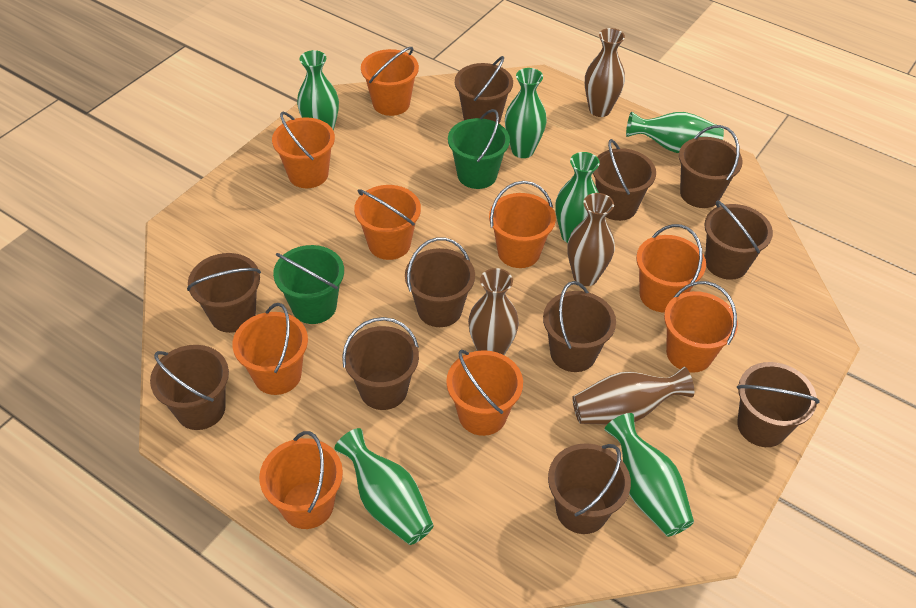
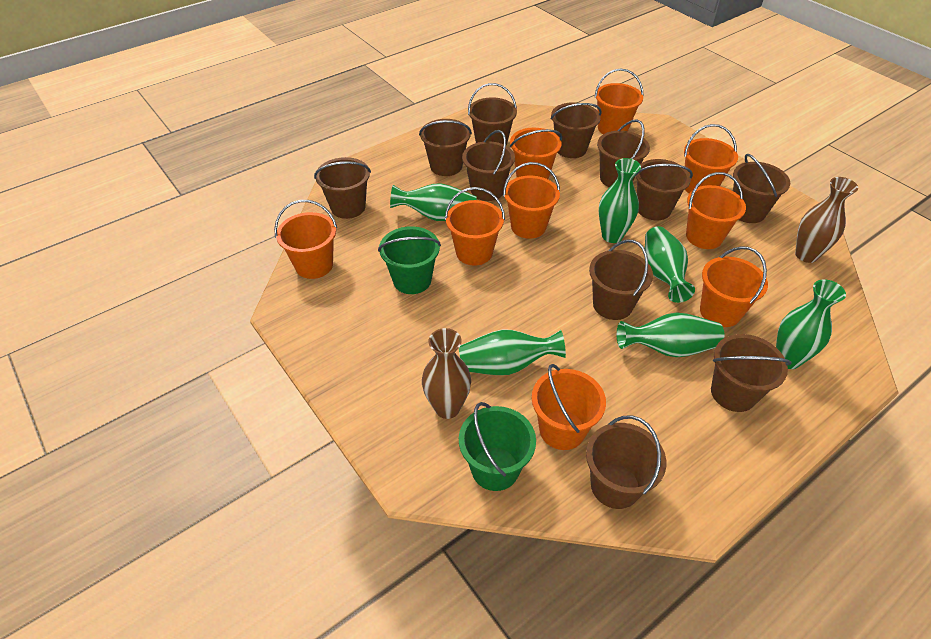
brown vase: 4 -> 2

